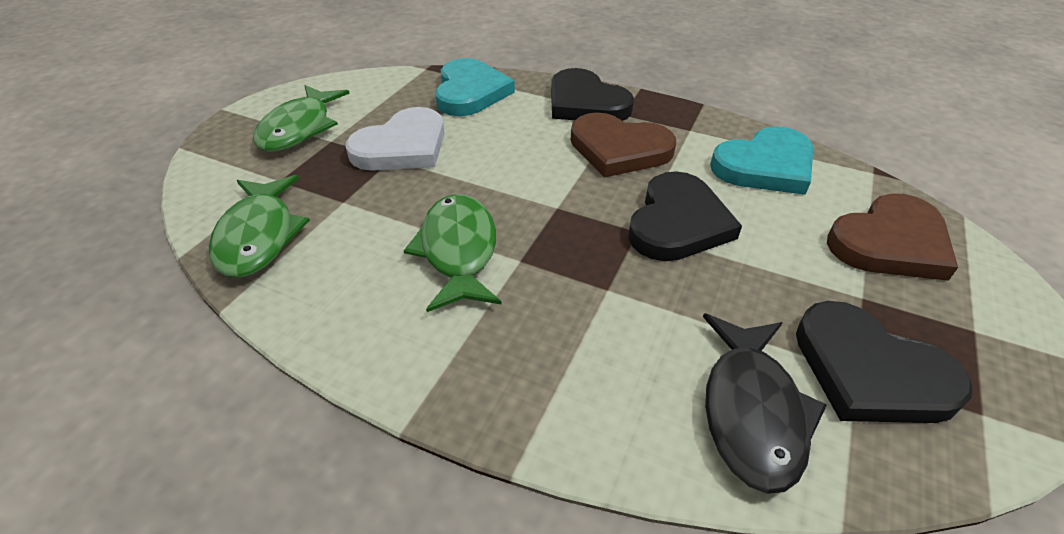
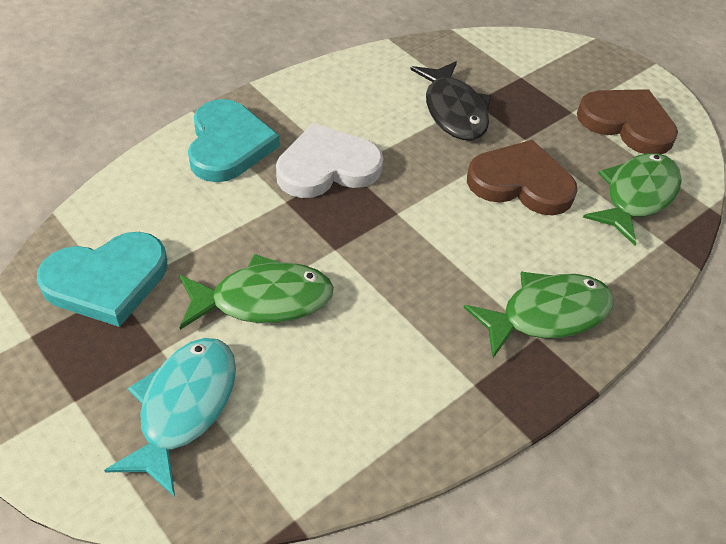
black heart: 3 -> 0
turquoise fish: 0 -> 1

